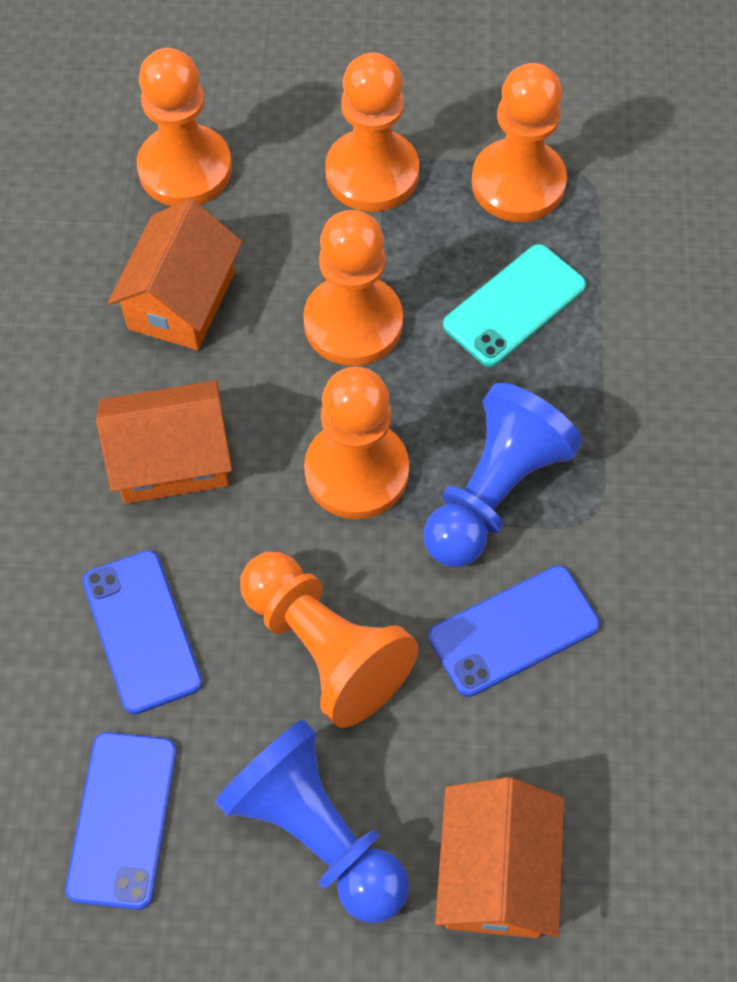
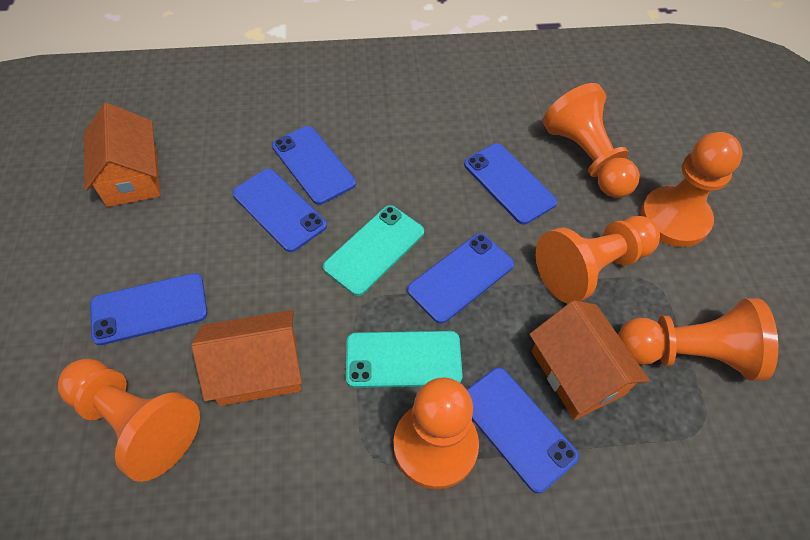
blue pawn: 2 -> 0
blue phone: 3 -> 6
turquoise phone: 1 -> 2

